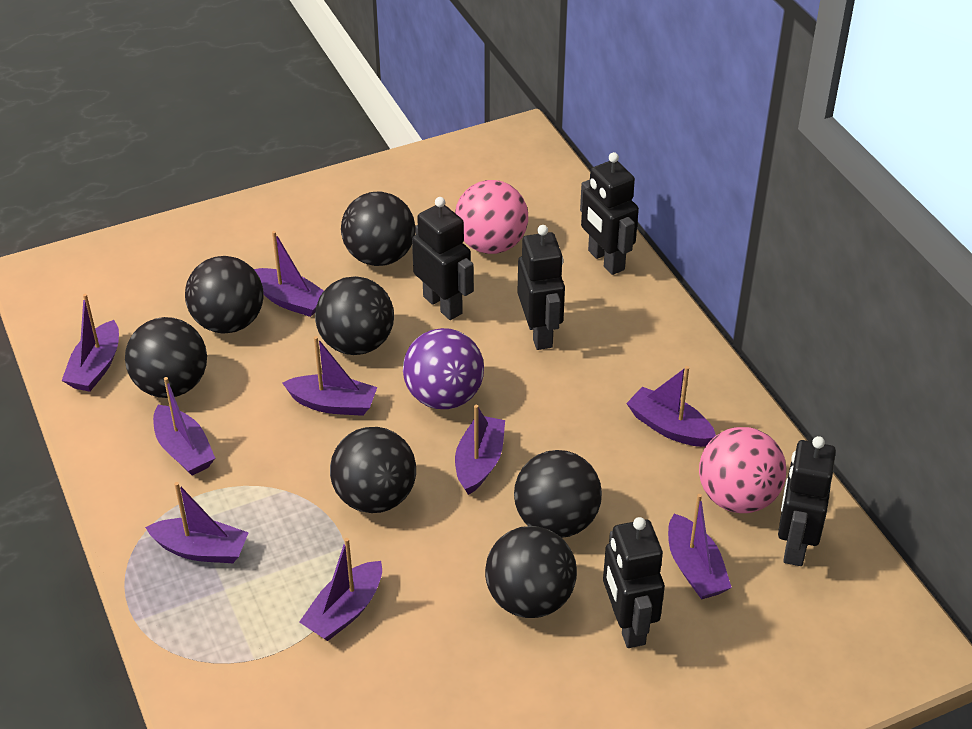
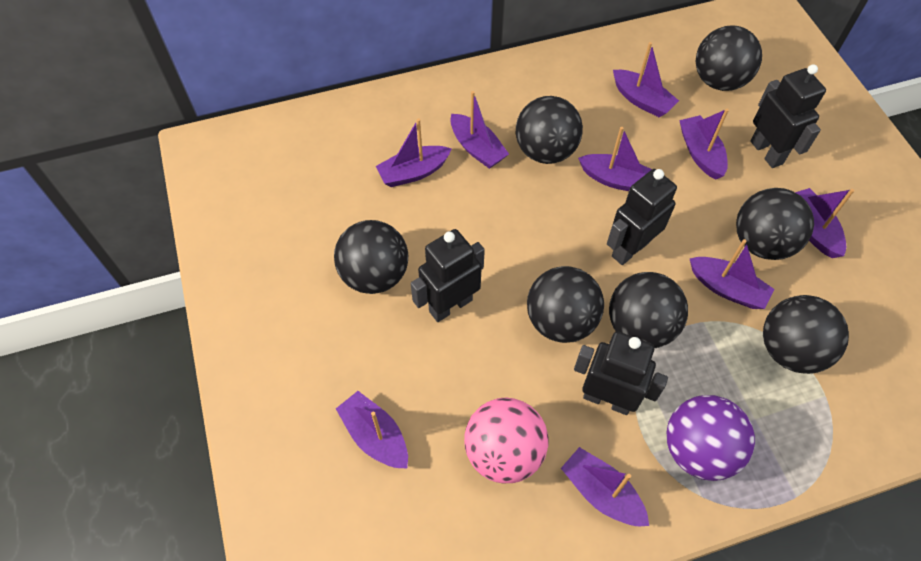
black robot: 5 -> 4
pink ball: 2 -> 1

